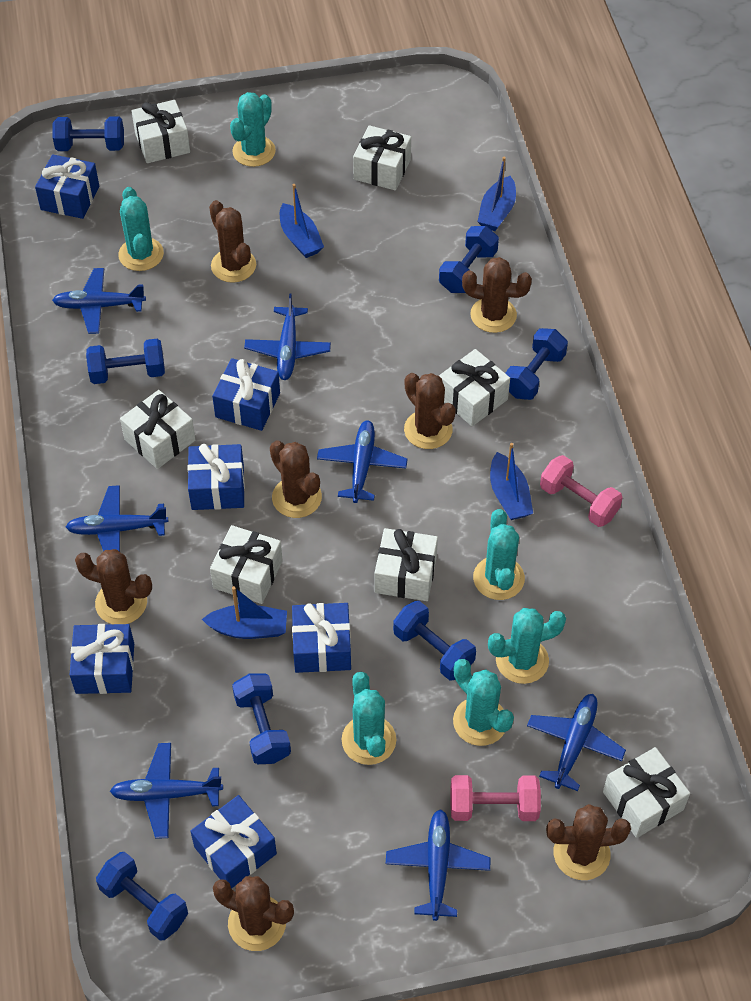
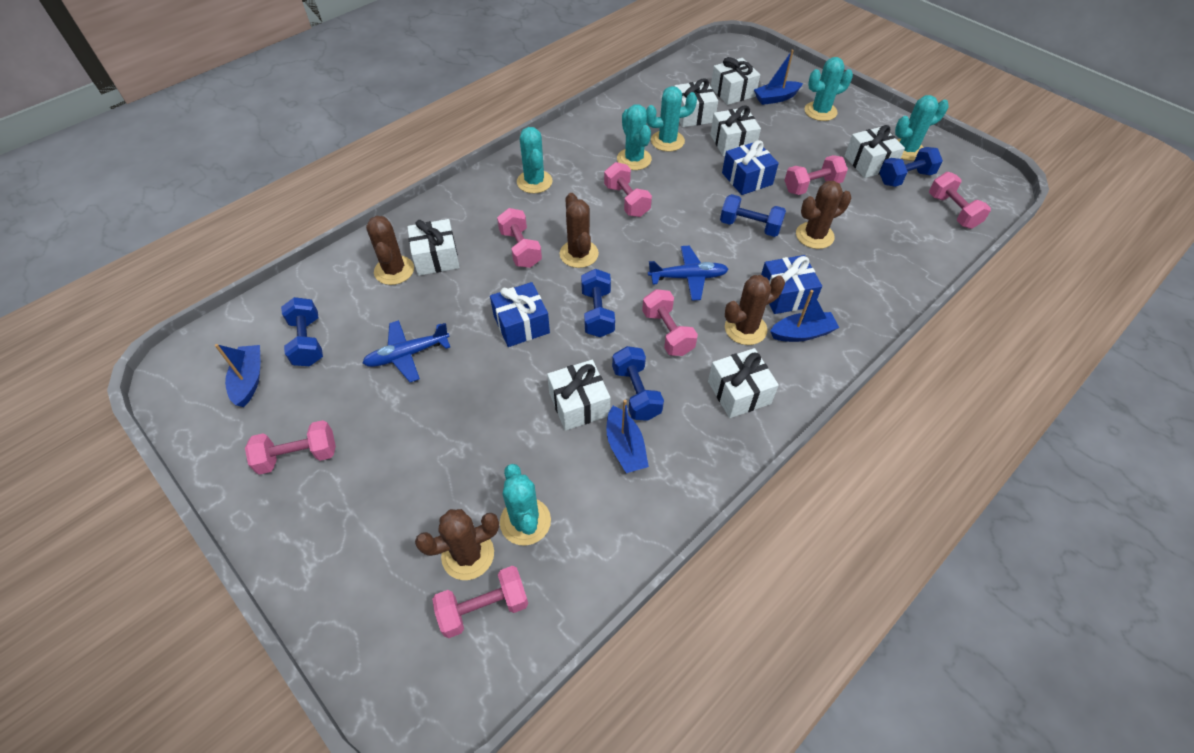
blue dumbbell: 7 -> 5
blue gift: 6 -> 3
blue plane: 7 -> 2
brown cactus: 7 -> 5
pink dumbbell: 2 -> 7

